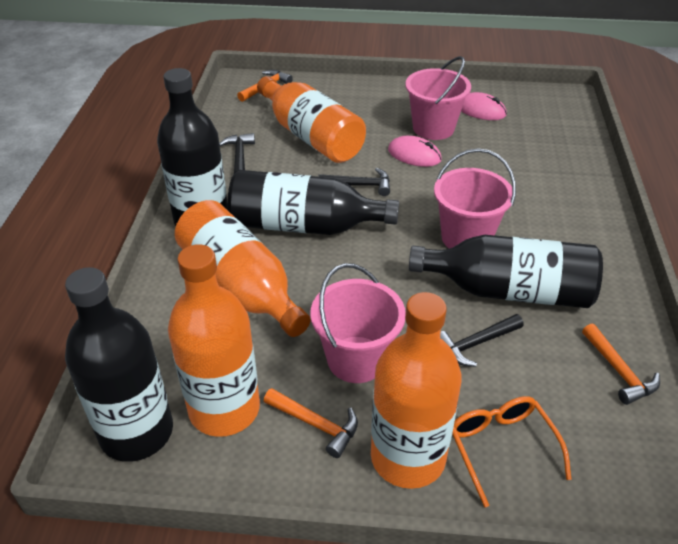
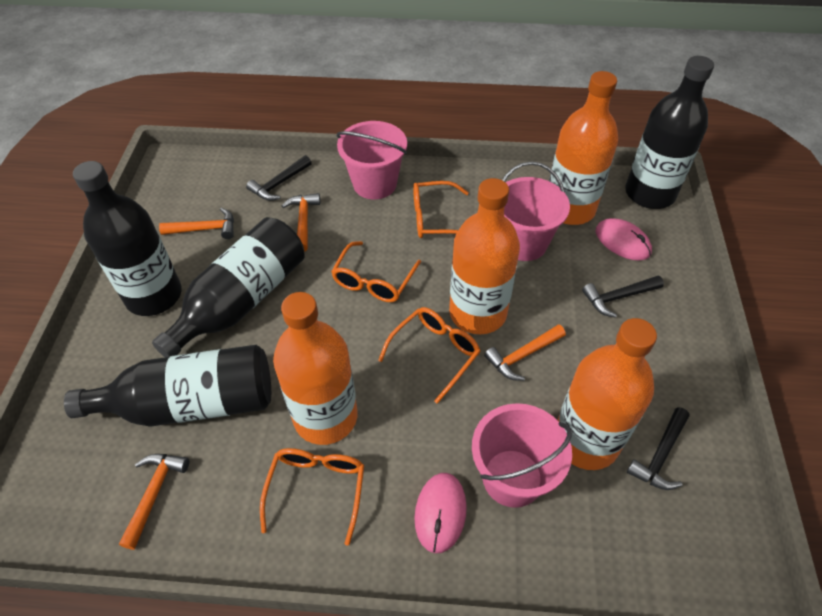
orange glasses: 1 -> 4
orange hammer: 3 -> 4

